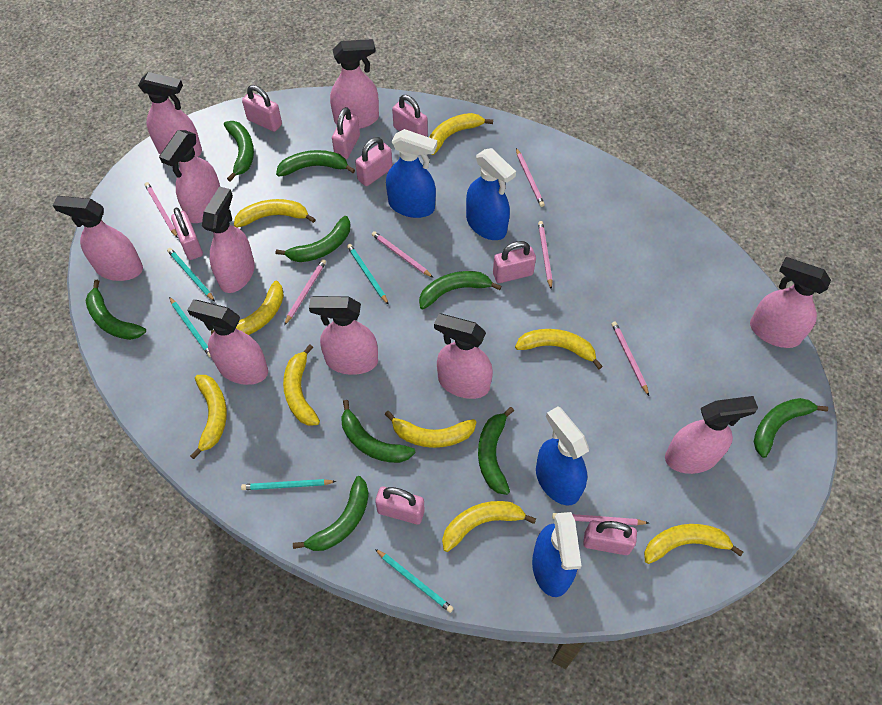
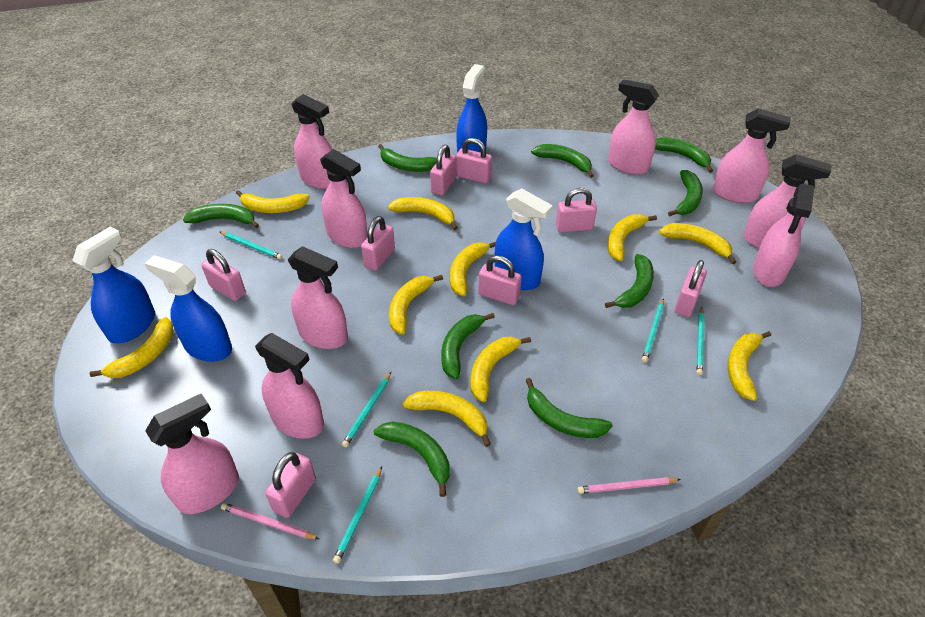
pink pencil: 7 -> 2
pink spray bottle: 10 -> 9
yellow banana: 9 -> 10

